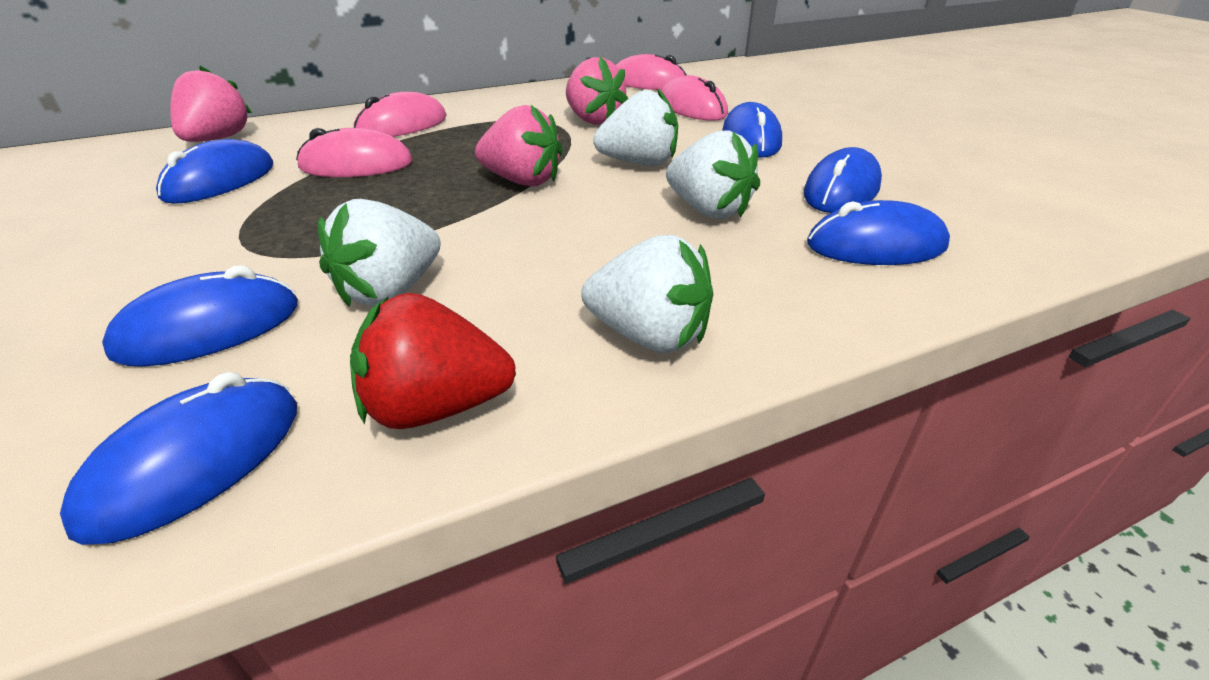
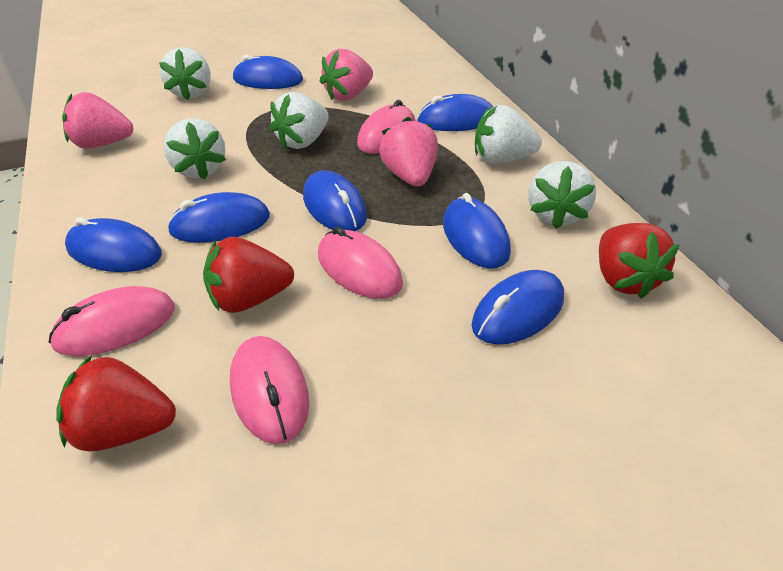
blue mouse: 6 -> 7
red strawberry: 1 -> 3
white strawberry: 4 -> 5

